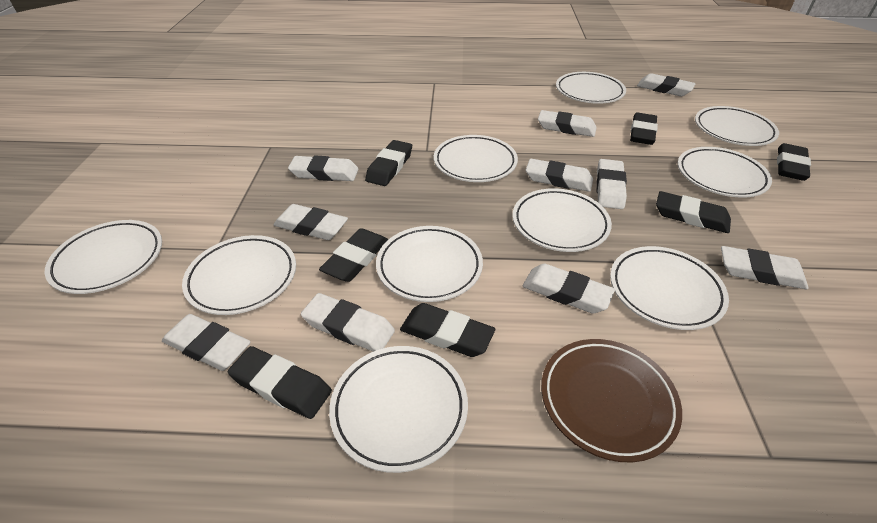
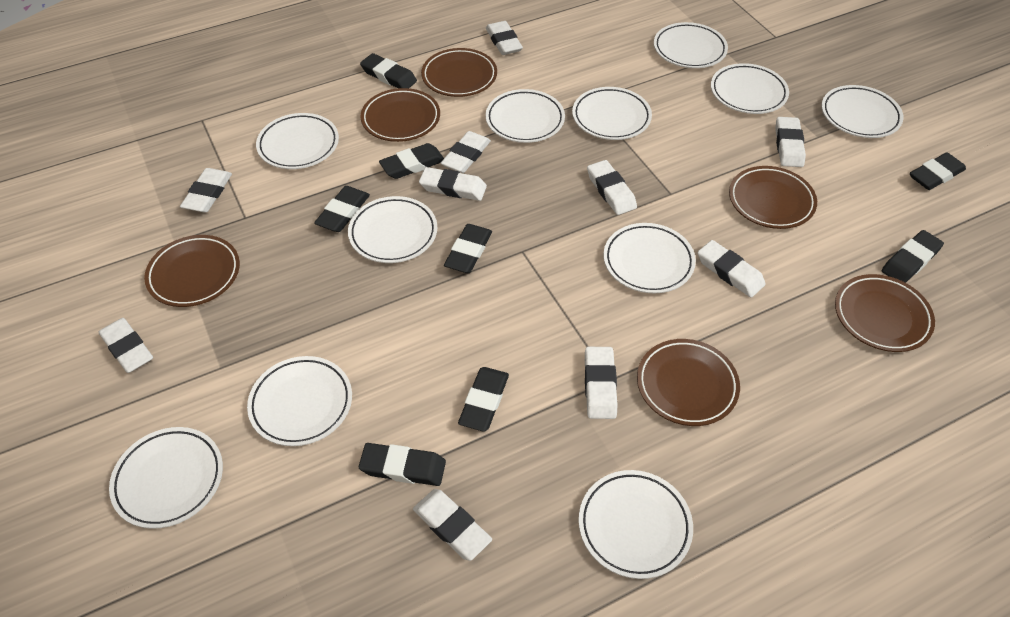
black eraser: 7 -> 8
brown plate: 1 -> 6
white plate: 10 -> 11

